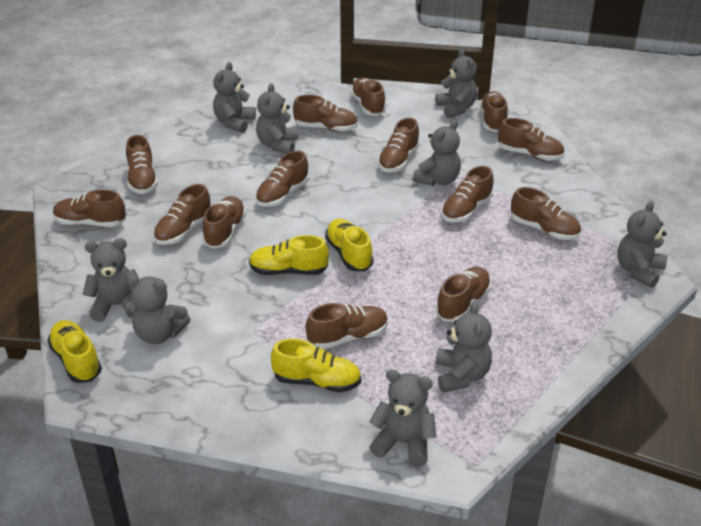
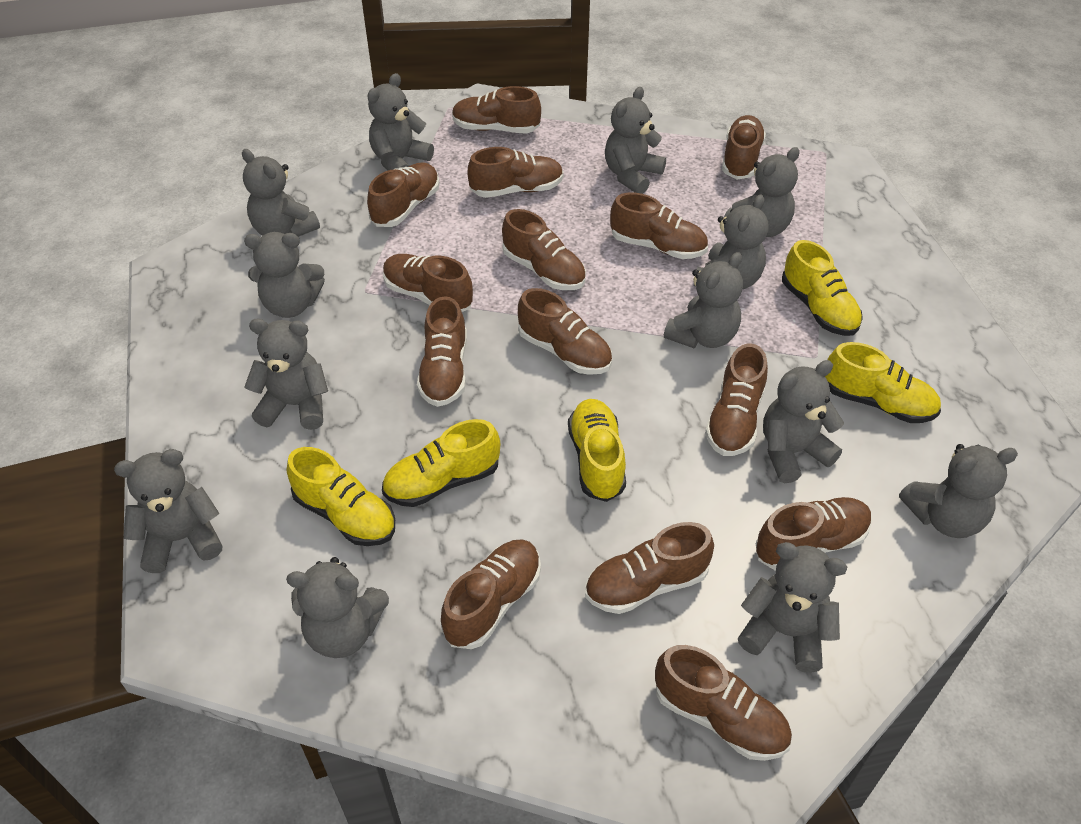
grey teddy bear: 9 -> 13
yellow shoe: 4 -> 5

